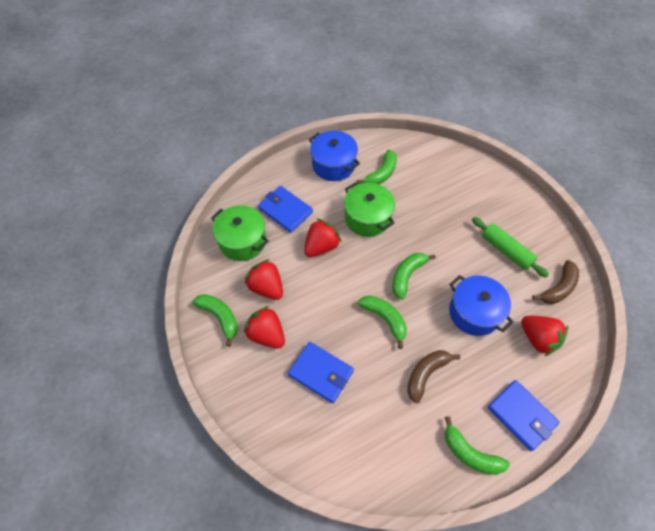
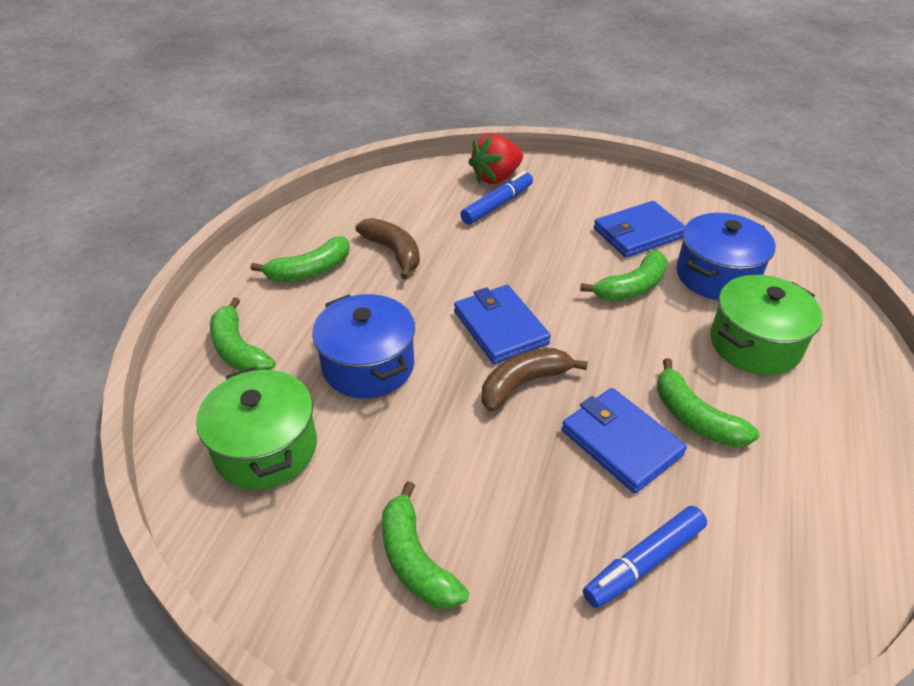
blue marker: 0 -> 2
green rolling pin: 1 -> 0
red strawberry: 4 -> 1

